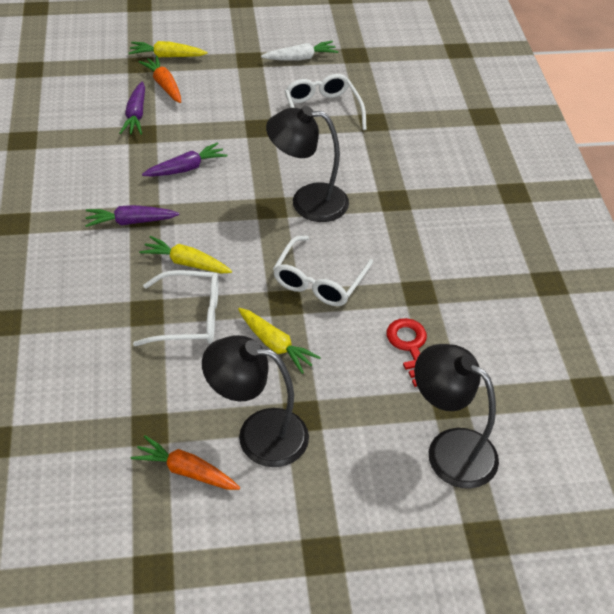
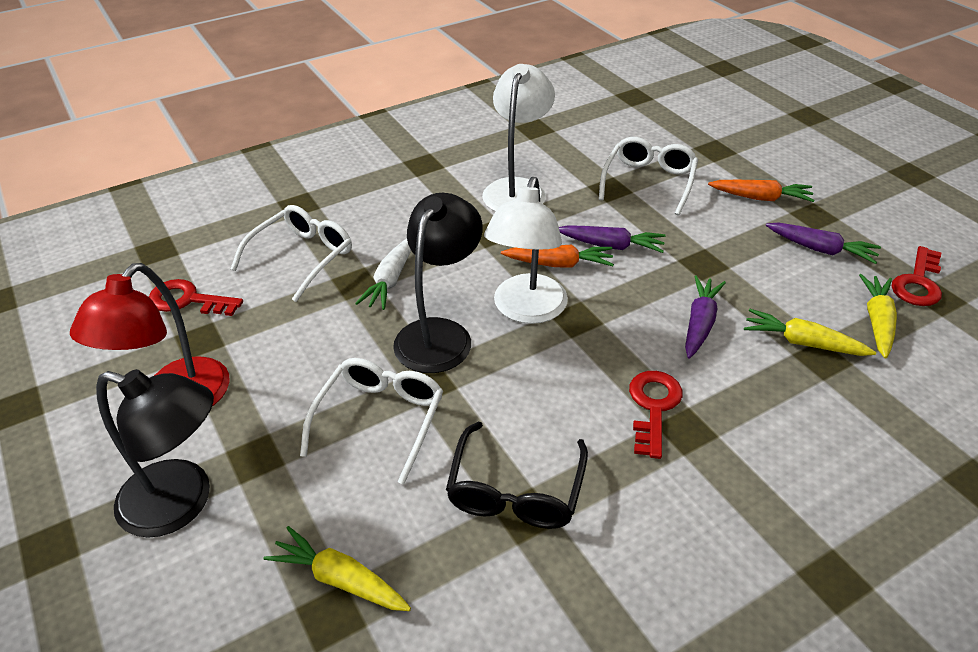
black glasses: 0 -> 1
black lamp: 3 -> 2
red key: 1 -> 3
red lamp: 0 -> 1
white lamp: 0 -> 2

